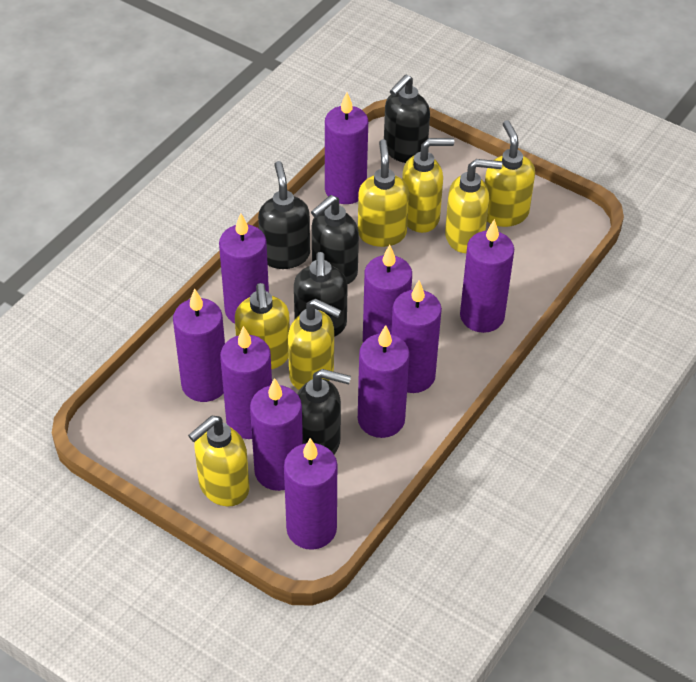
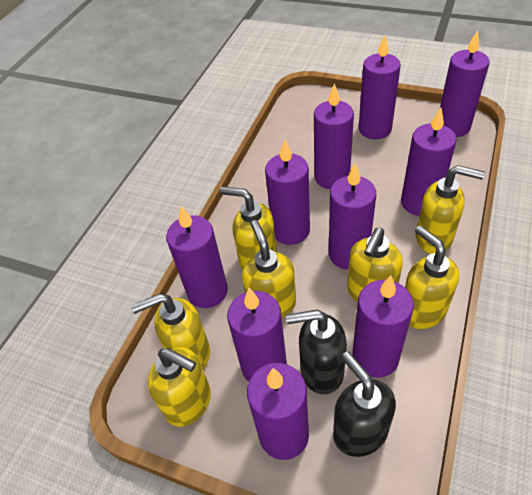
black soap dispenser: 5 -> 2

